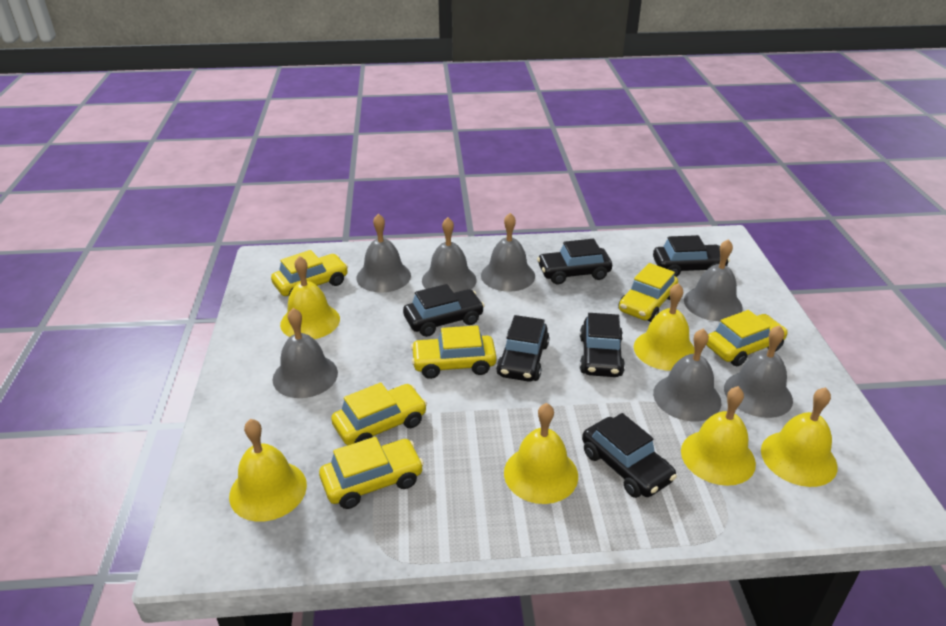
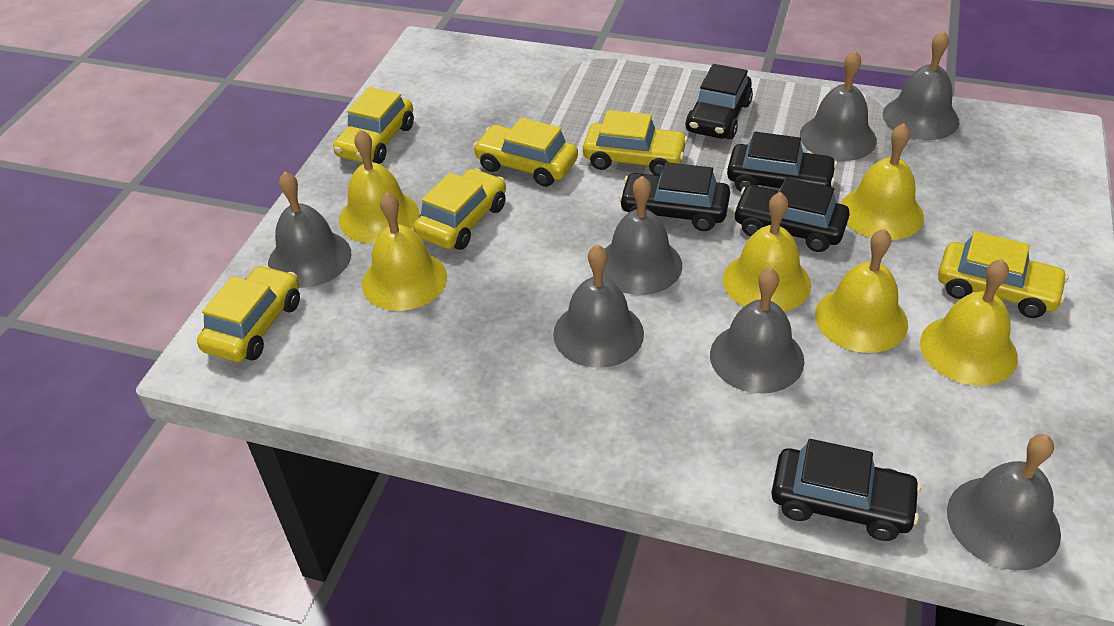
black car: 6 -> 5

